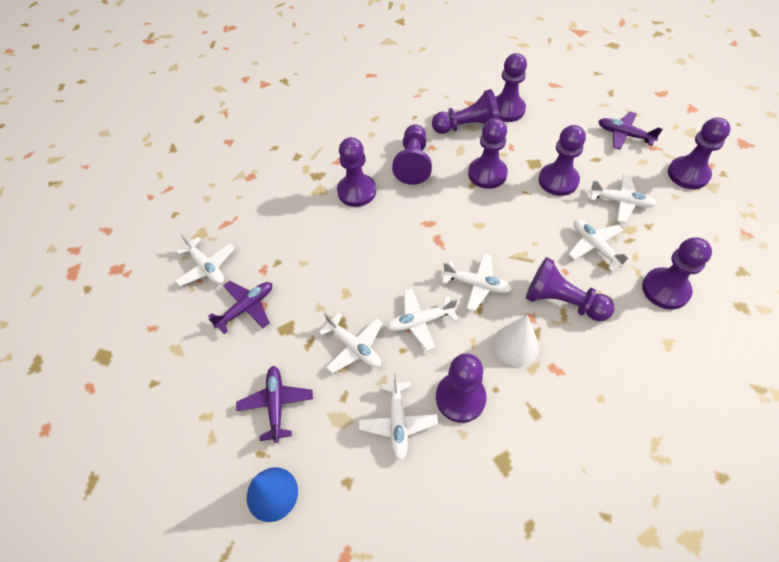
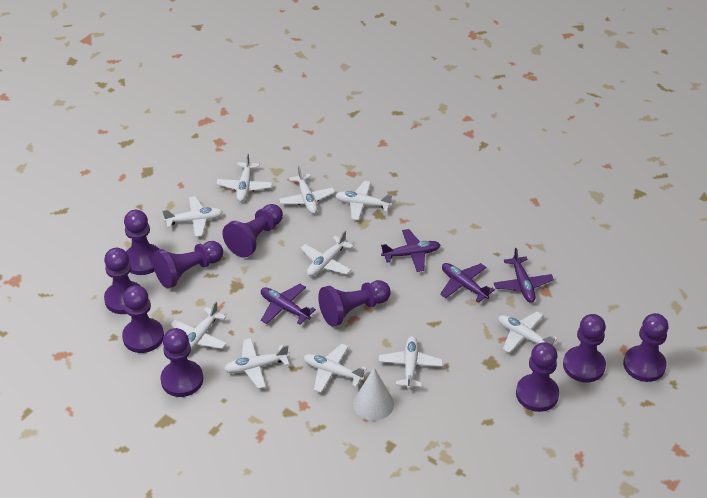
blue cone: 1 -> 0
purple plane: 3 -> 4
white plane: 7 -> 10

